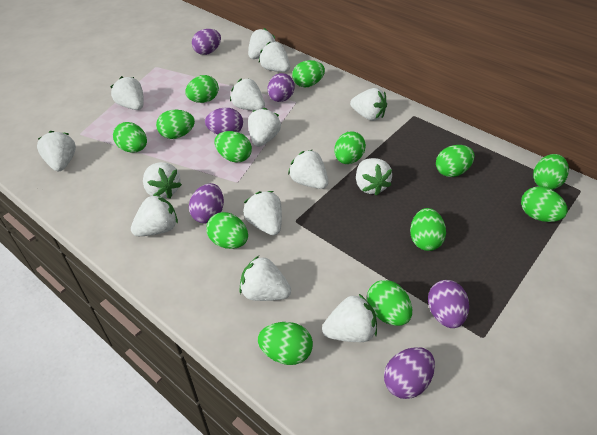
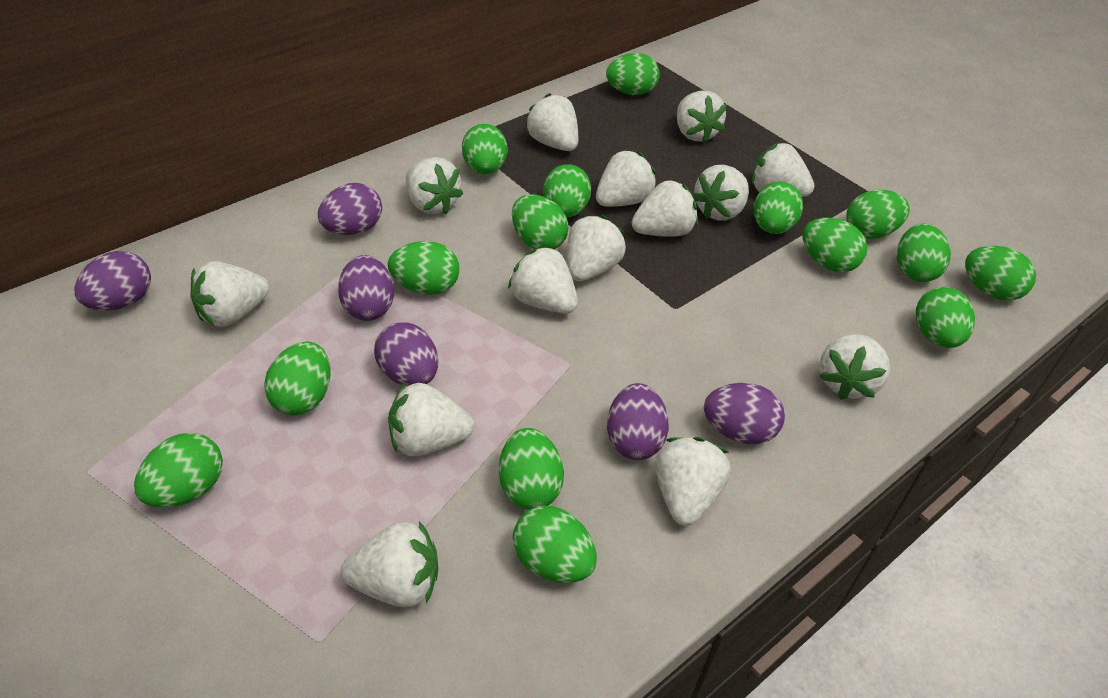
green egg: 13 -> 15

